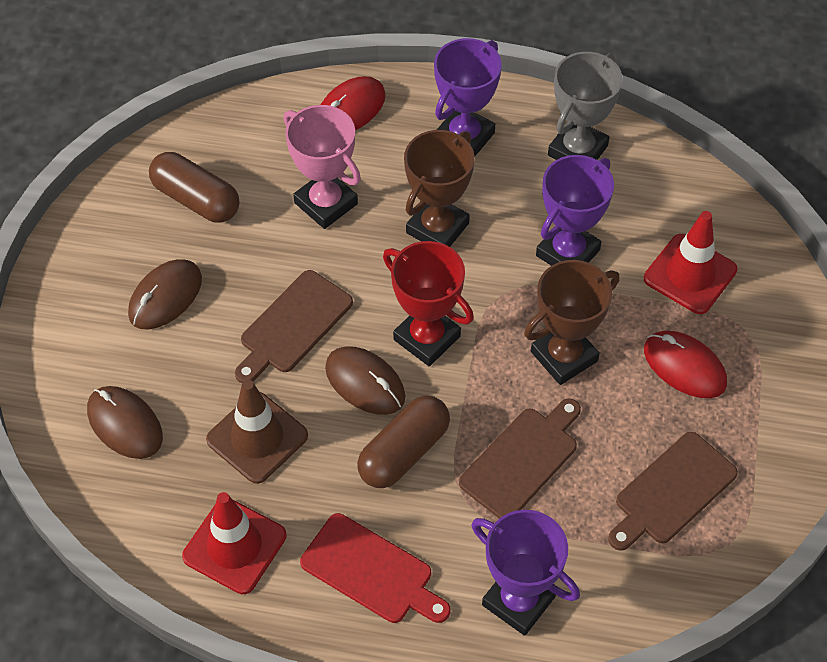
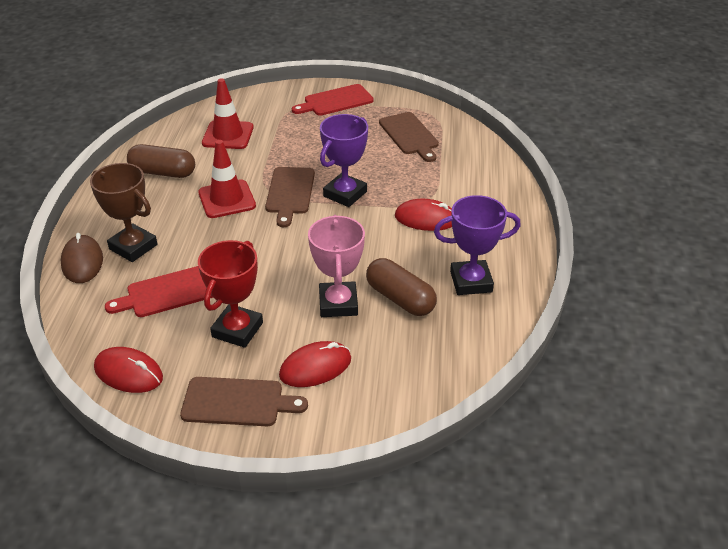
brown mouse: 3 -> 1
brown traffic cone: 1 -> 0
brown trophy: 2 -> 1
grey trophy: 1 -> 0
purple trophy: 3 -> 2
red cutting board: 1 -> 2
red mouse: 2 -> 3

